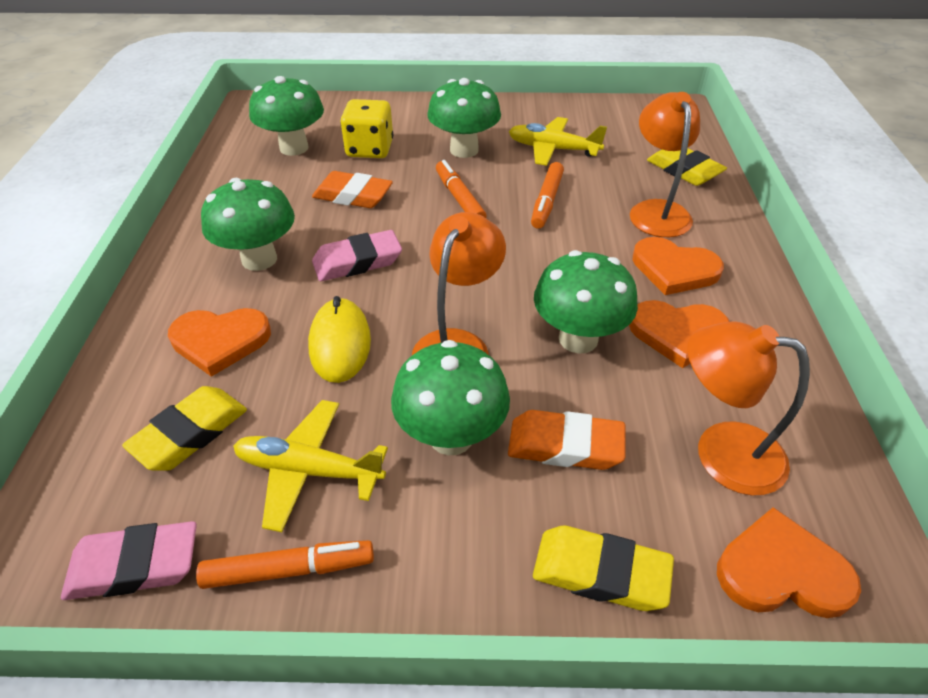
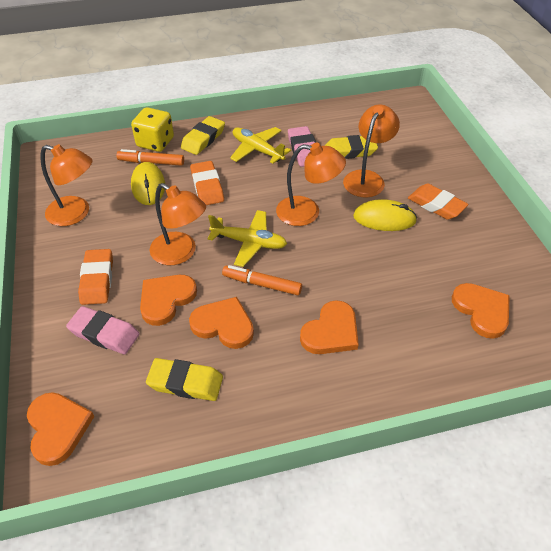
green mushroom: 5 -> 0
orange eraser: 2 -> 3
orange heart: 4 -> 5
orange lamp: 3 -> 4
orange marker: 3 -> 2
yellow mouse: 1 -> 2

